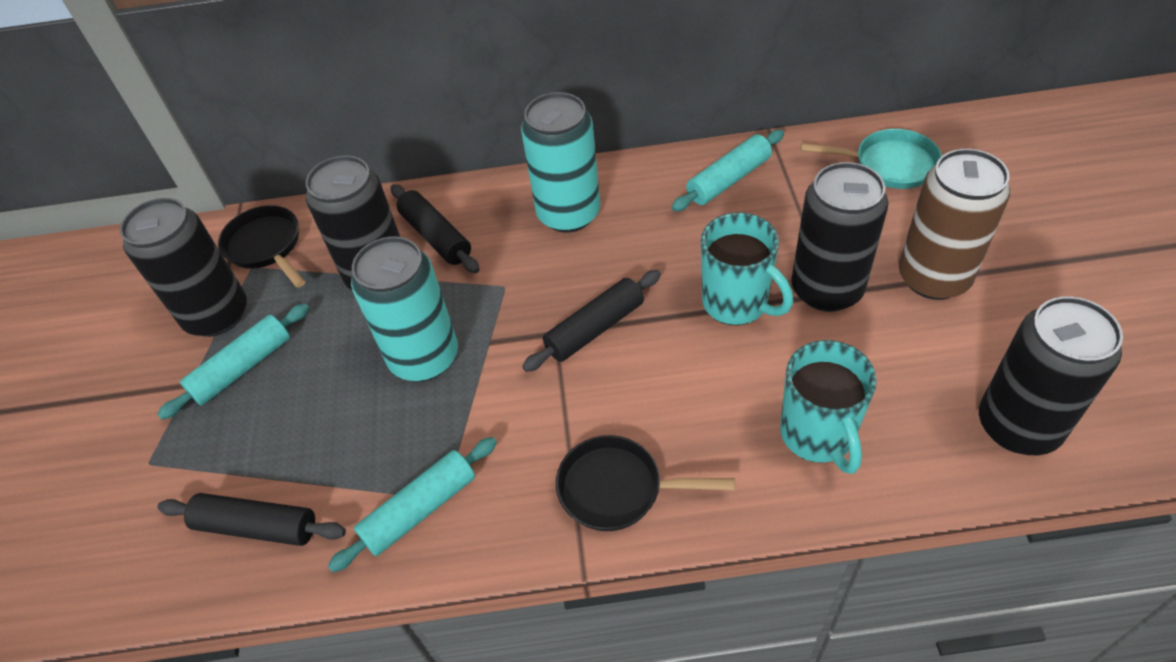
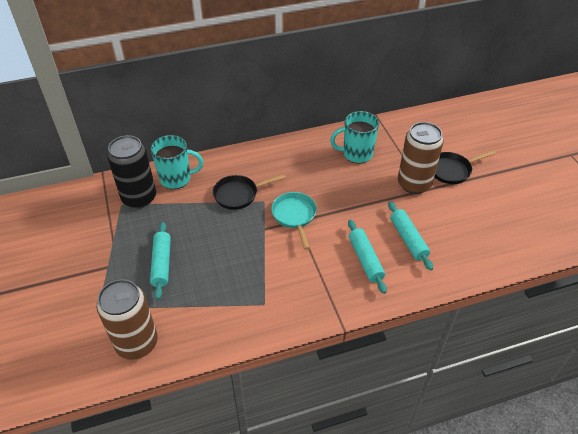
black can: 4 -> 1
black rolling pin: 3 -> 0
brown can: 1 -> 2
turquoise can: 2 -> 0

